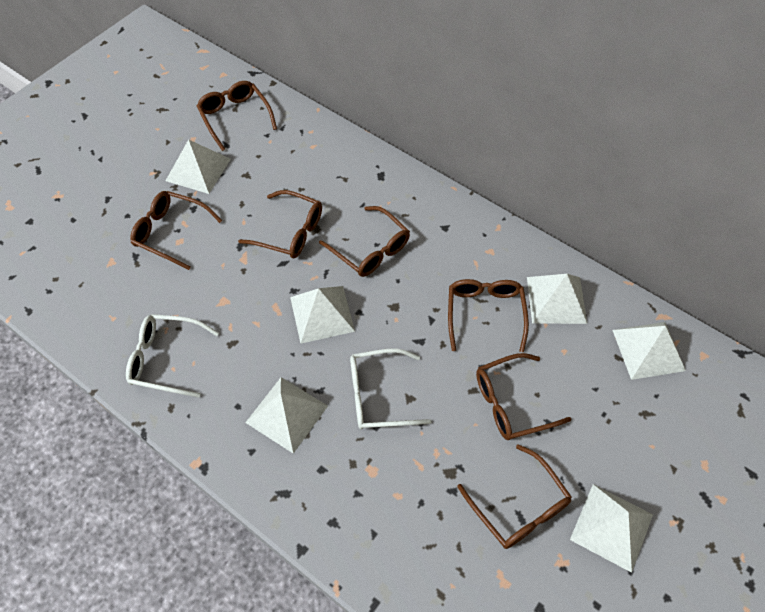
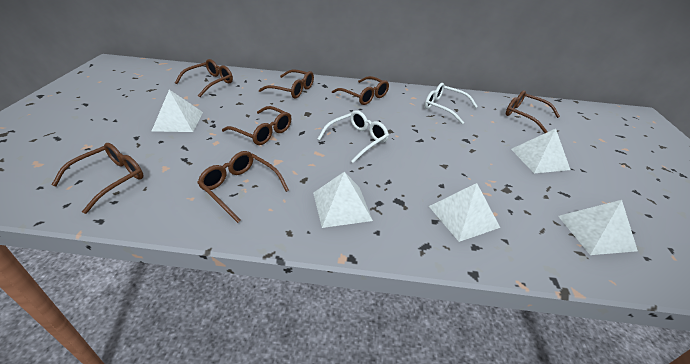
white pyramid: 6 -> 5

